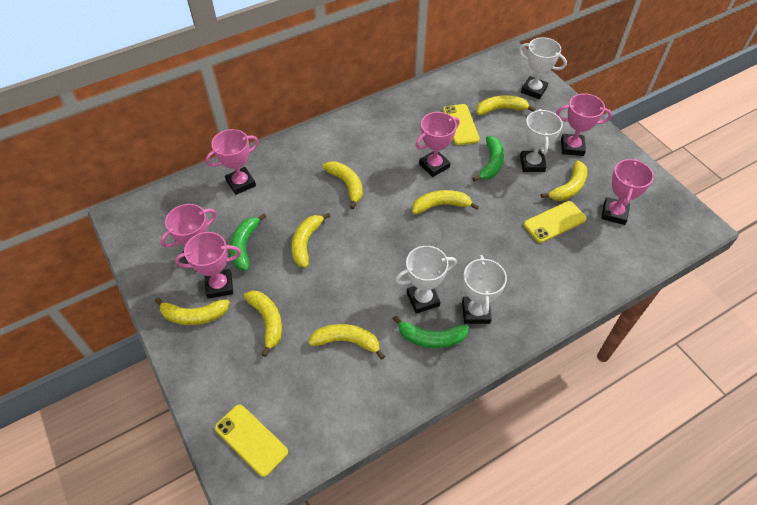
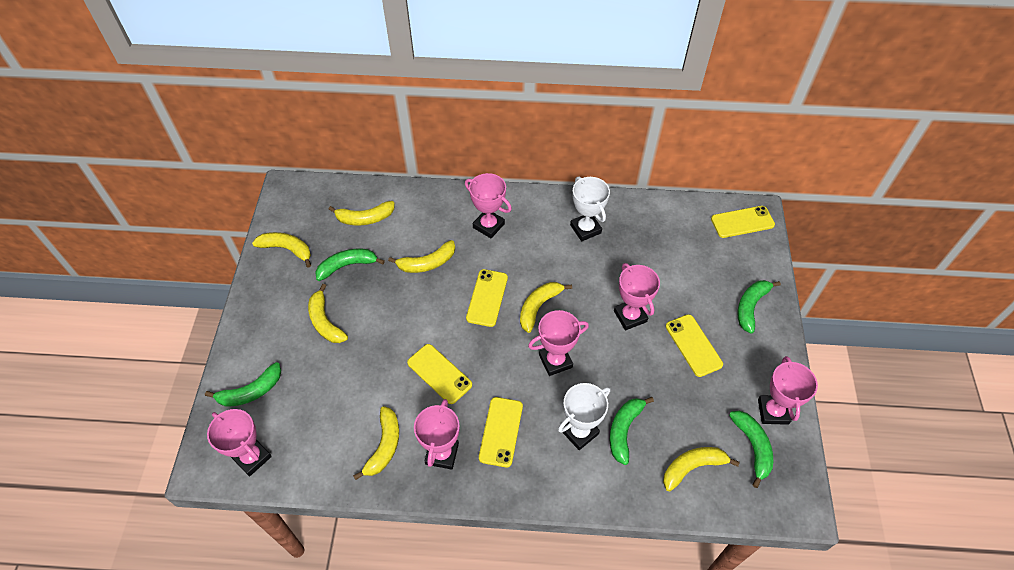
green banana: 3 -> 5
white trophy: 4 -> 2
yellow banana: 8 -> 7
yellow phone: 3 -> 5

